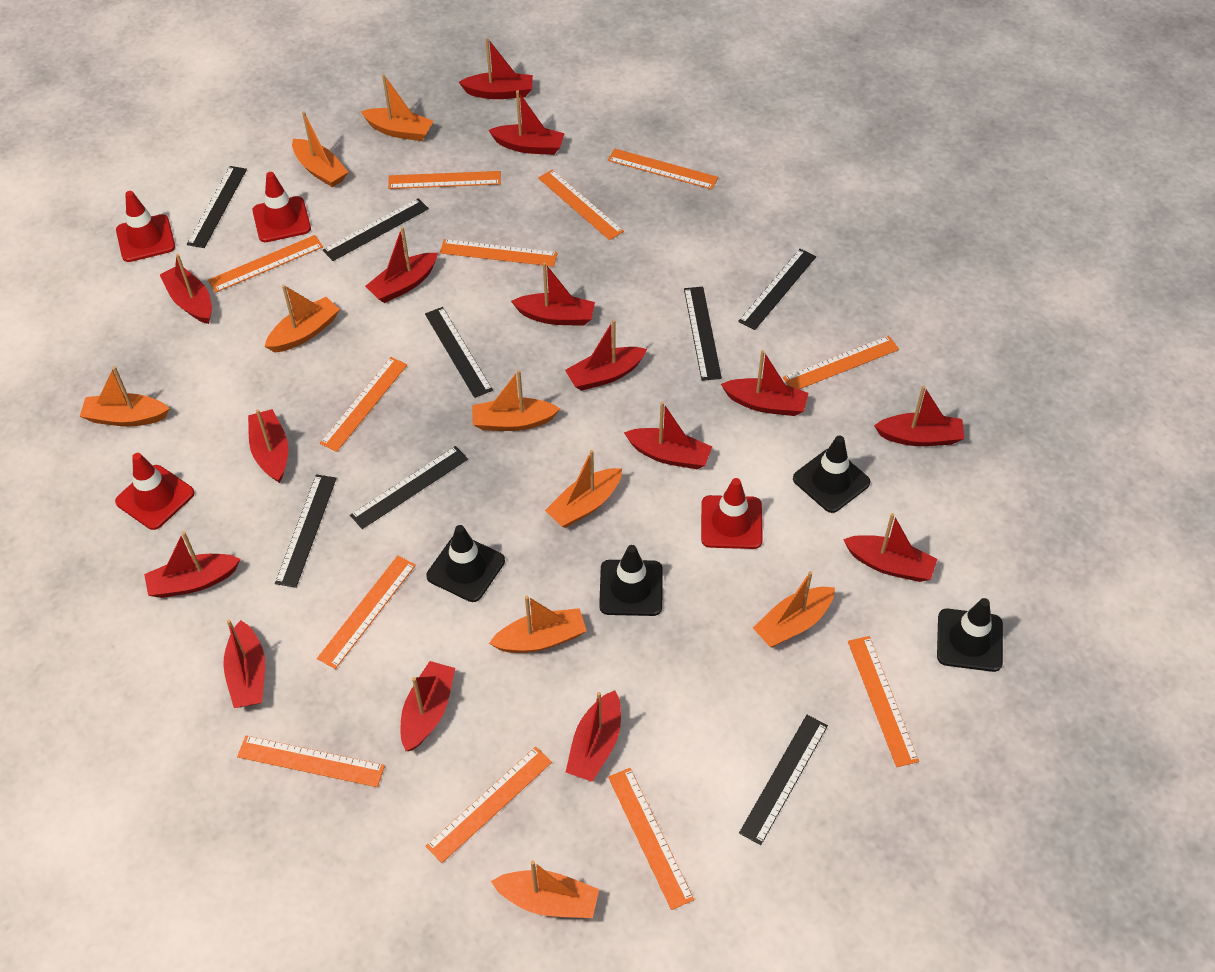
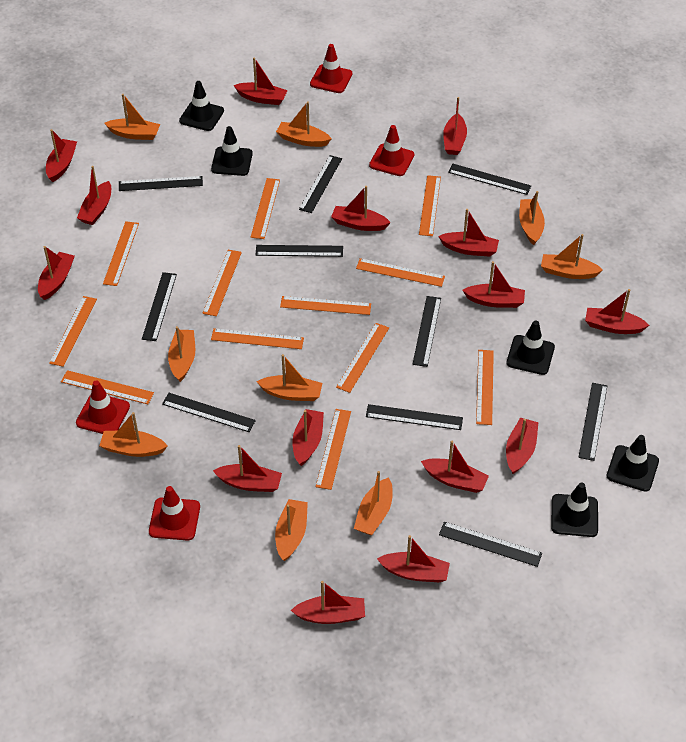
black ruler: 8 -> 10
black traffic cone: 4 -> 5

